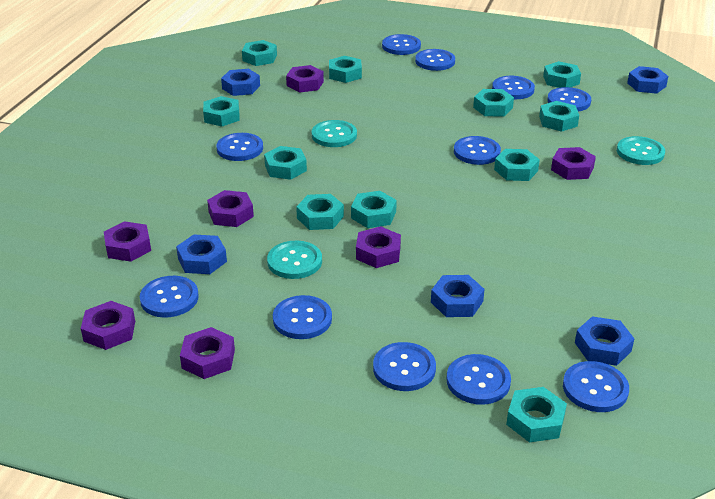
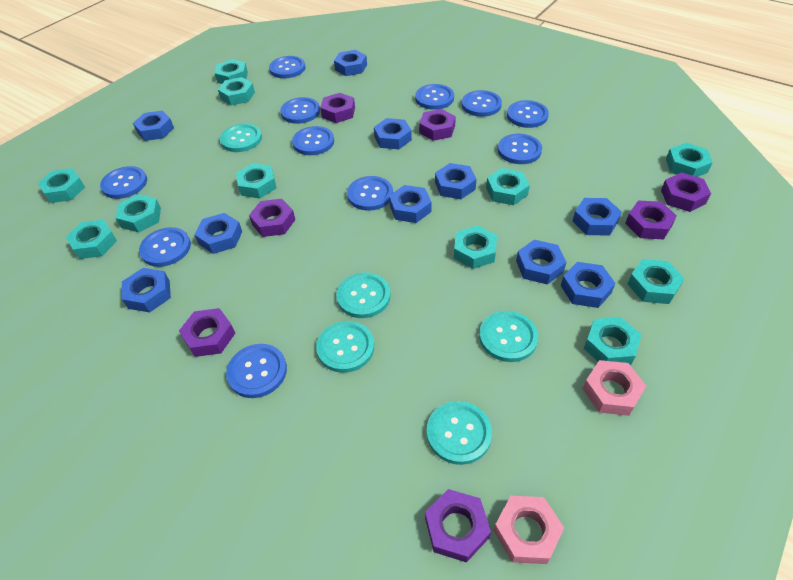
blue nut: 5 -> 10
pink nut: 0 -> 2
turquoise button: 3 -> 5

